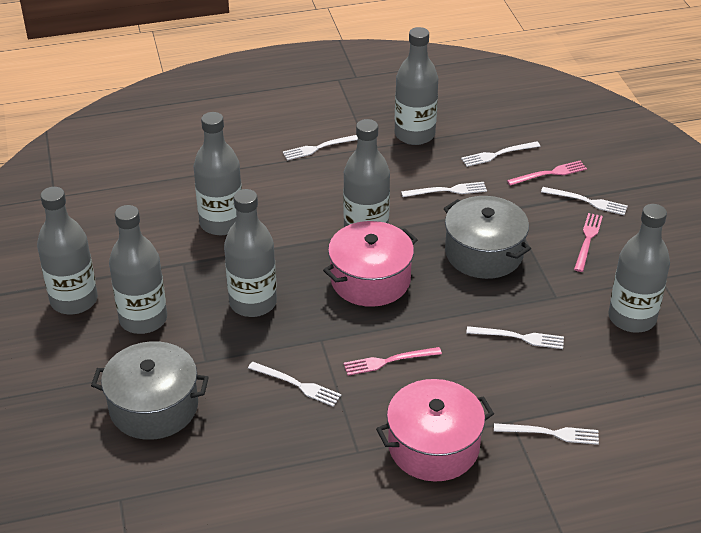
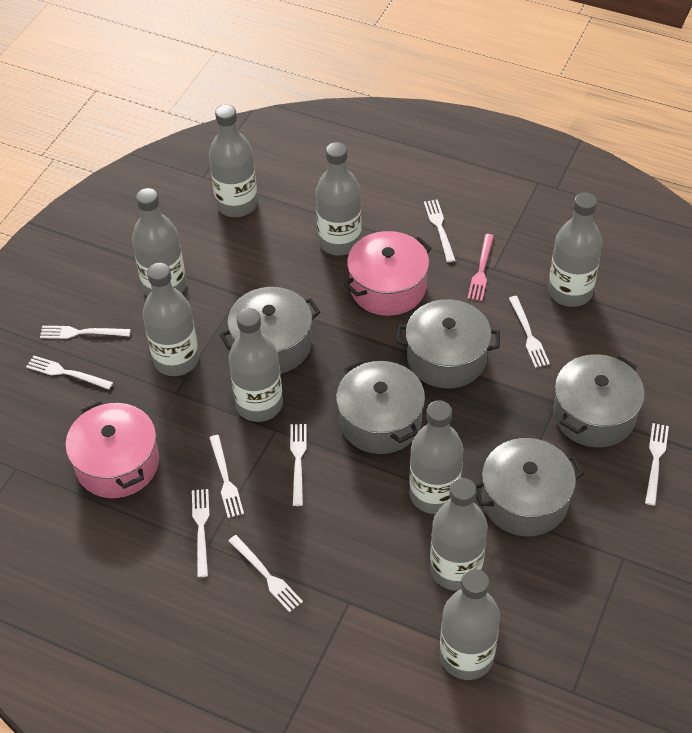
grey bottle: 7 -> 9
grey pot: 2 -> 5
pink fork: 3 -> 1
white fork: 7 -> 9

